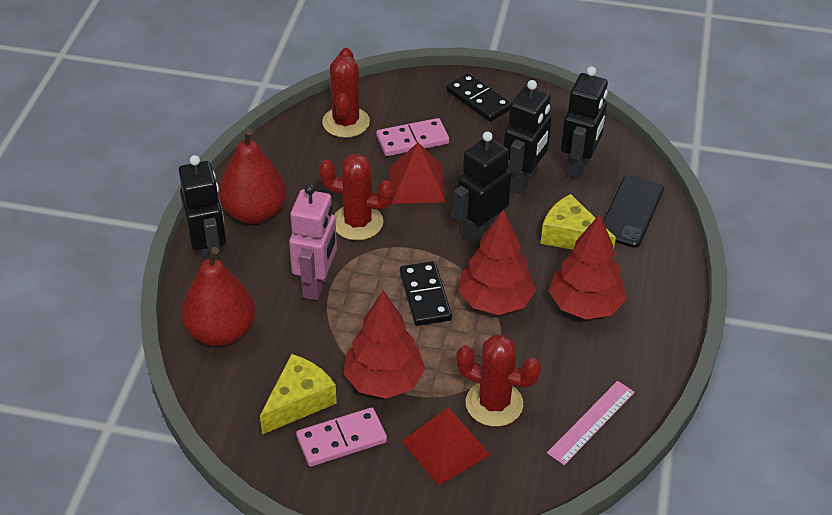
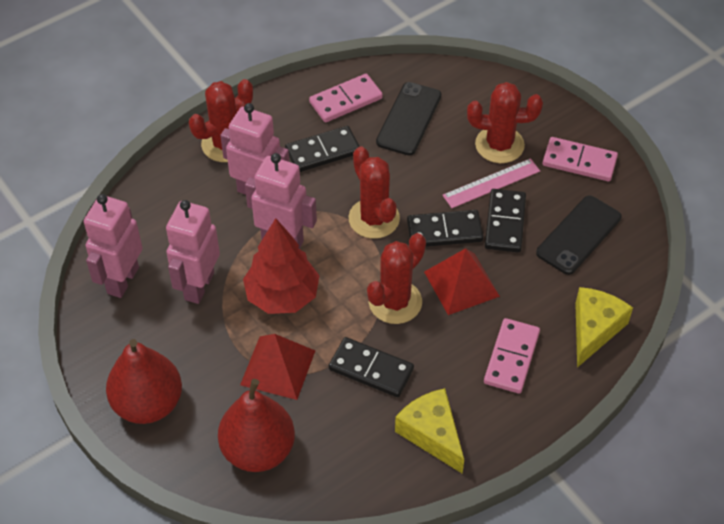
black domino: 2 -> 4
black phone: 1 -> 2
black robot: 4 -> 0
pink domino: 2 -> 3
pink robot: 1 -> 4
red cactus: 3 -> 4
red tree: 3 -> 1

